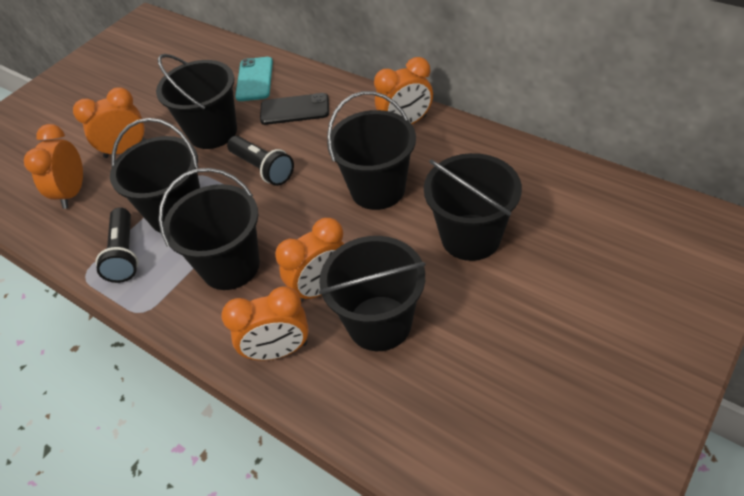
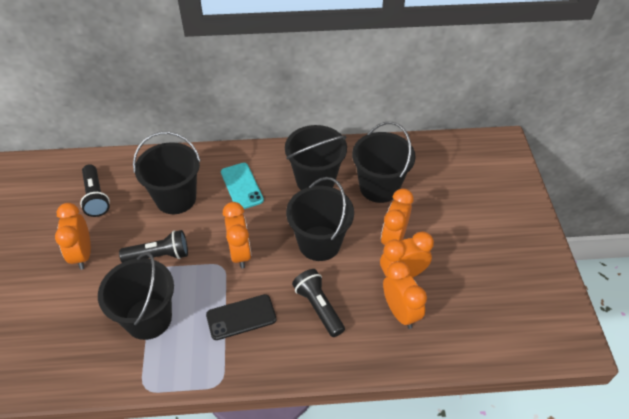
black bucket: 6 -> 5
black flashlight: 2 -> 3

